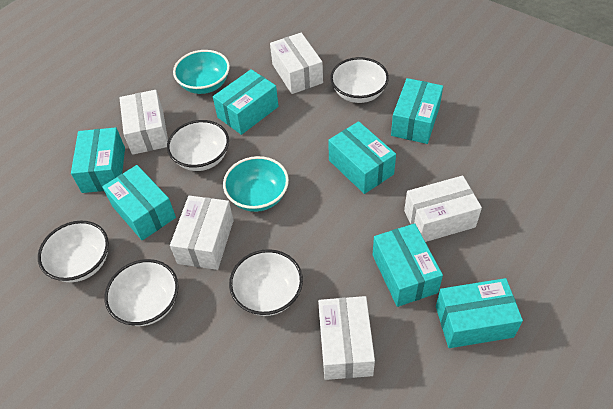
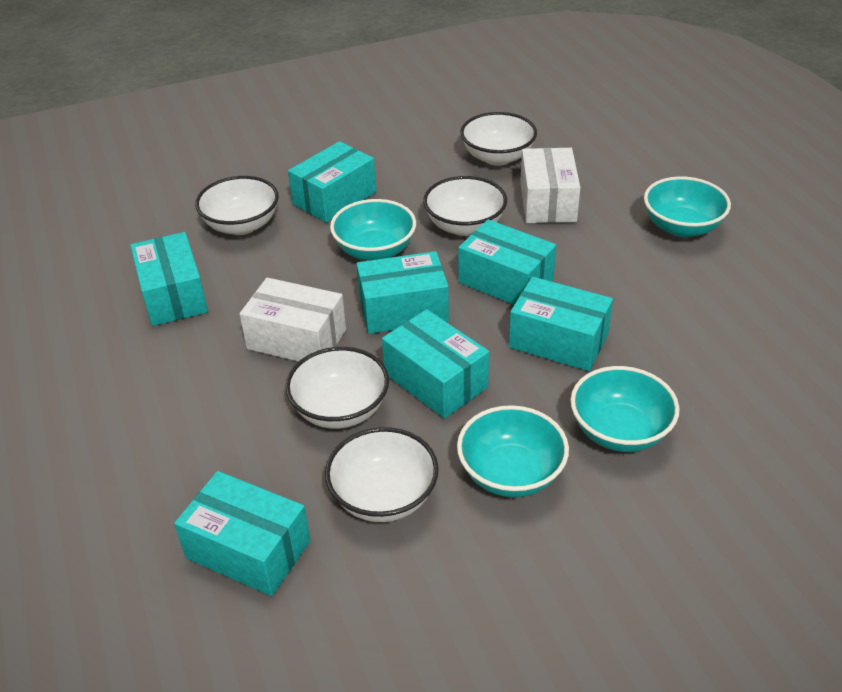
turquoise bowl: 2 -> 4
white box: 5 -> 2

